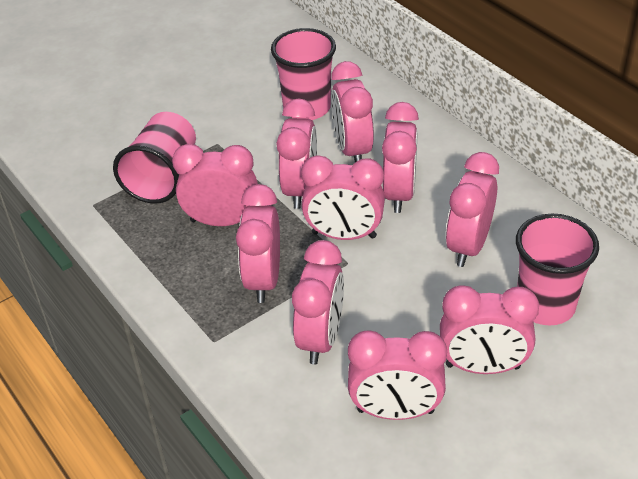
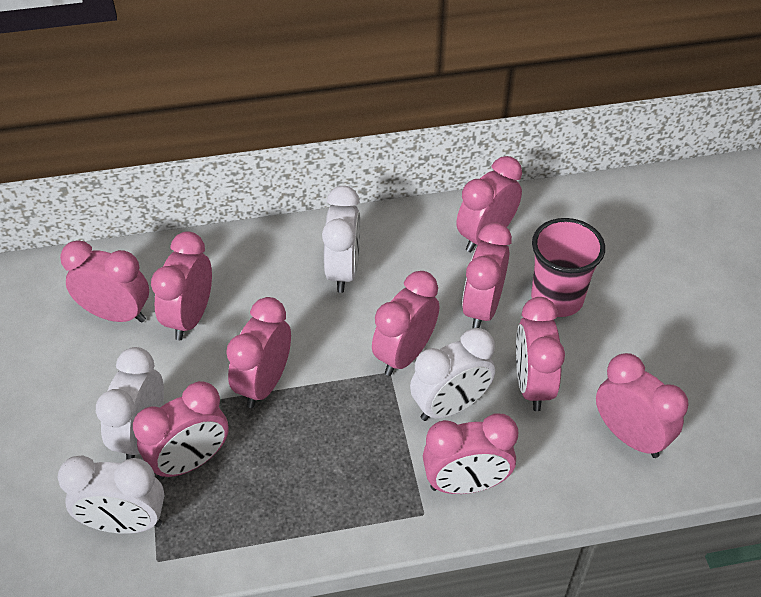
pink cup: 3 -> 1
white clock: 0 -> 4

